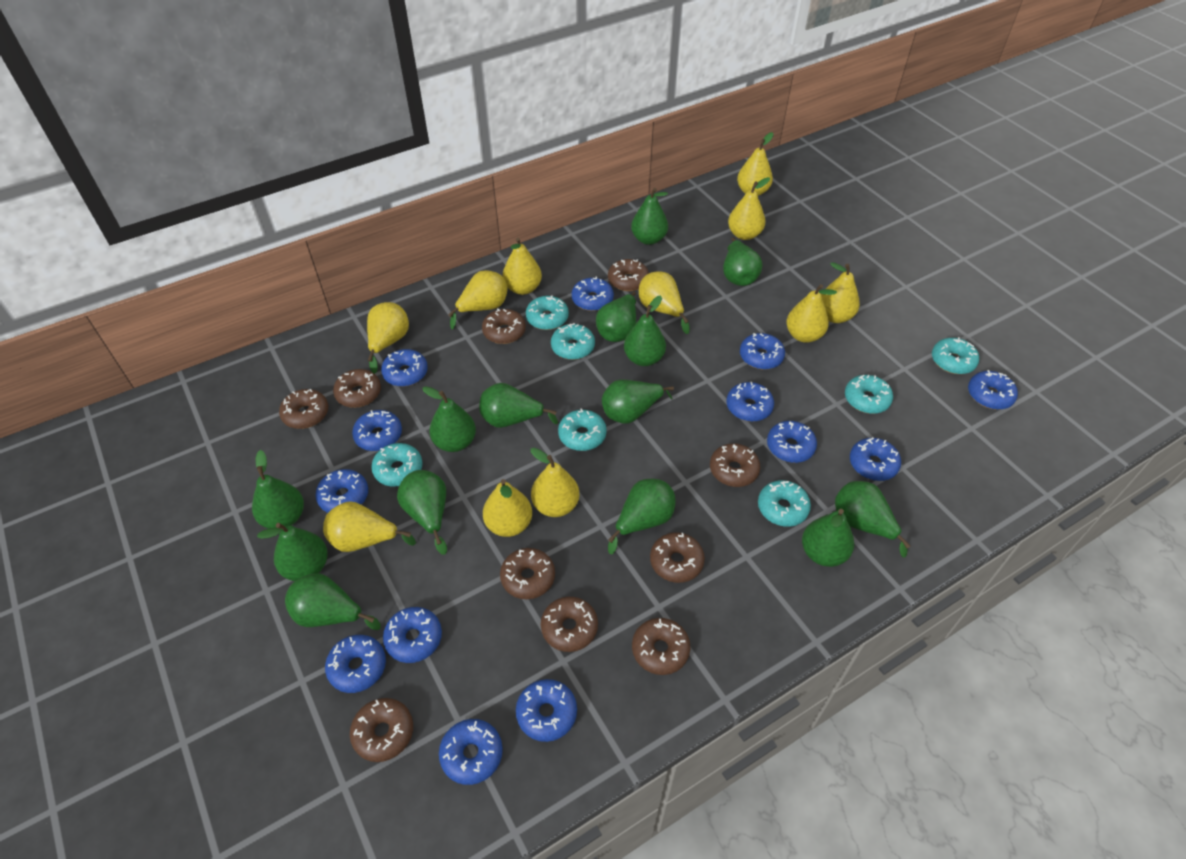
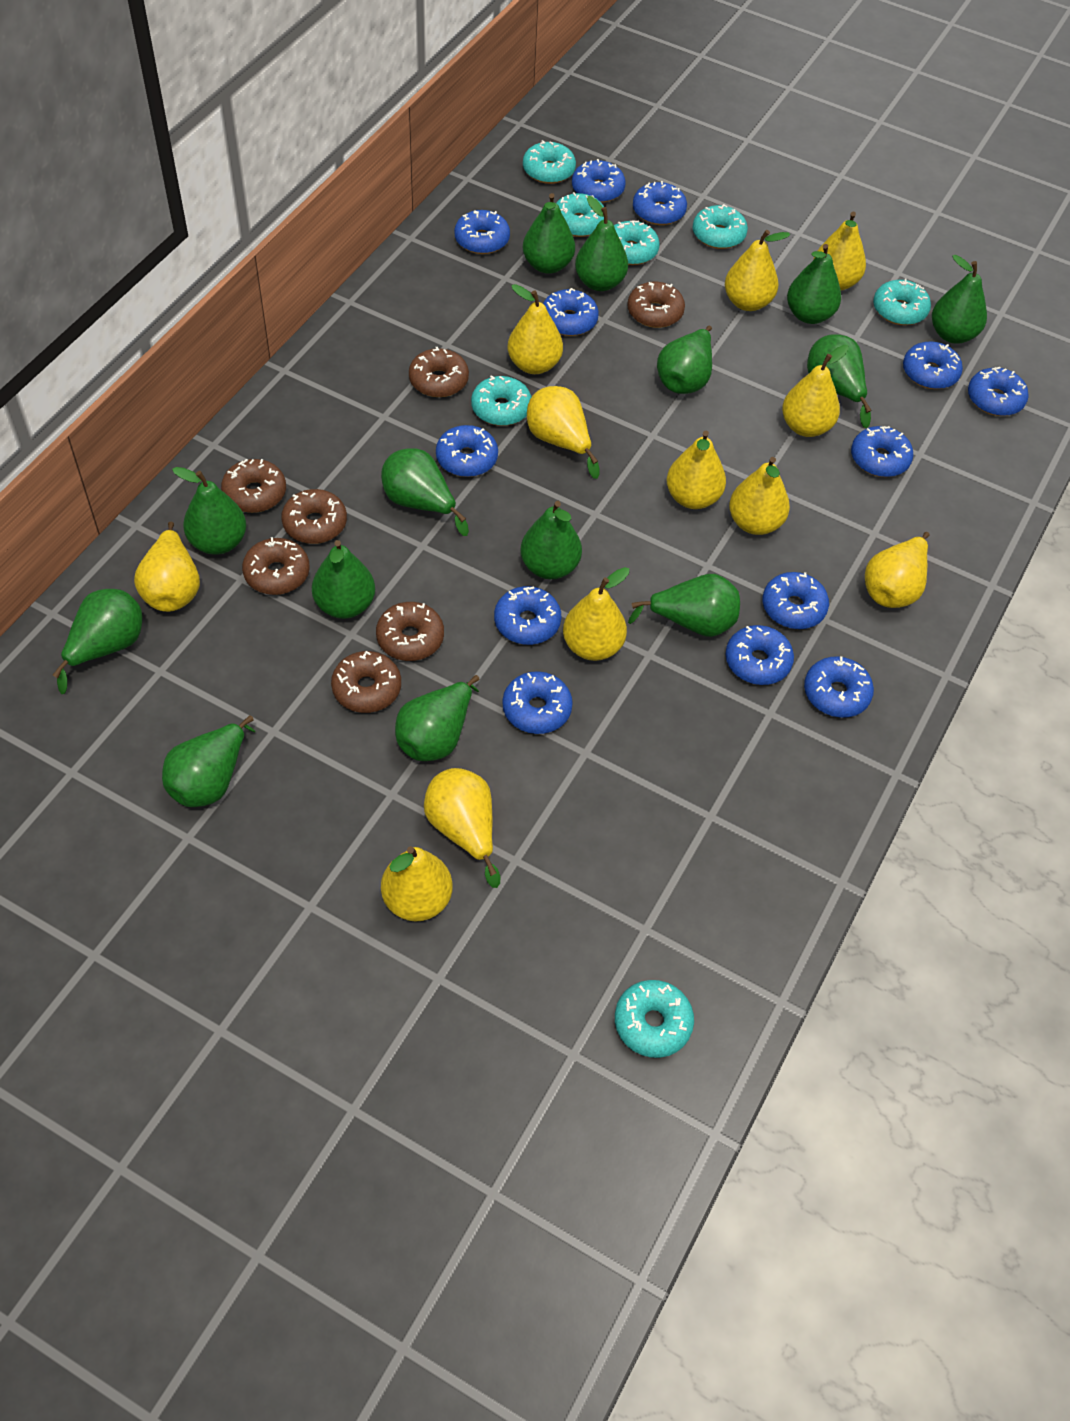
brown donut: 10 -> 7
yellow pear: 11 -> 12

